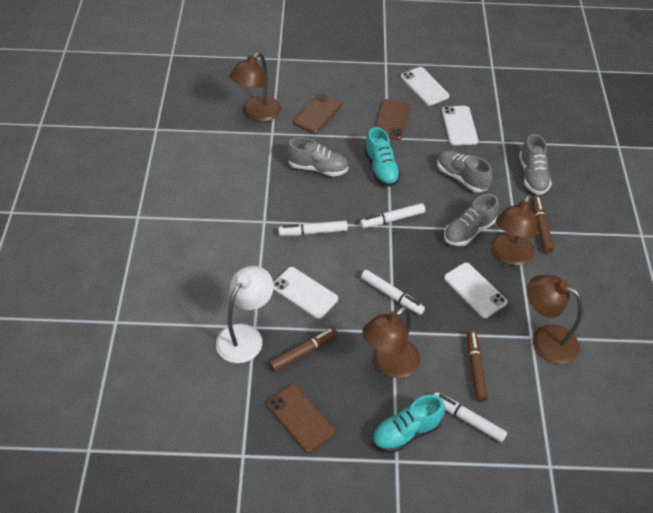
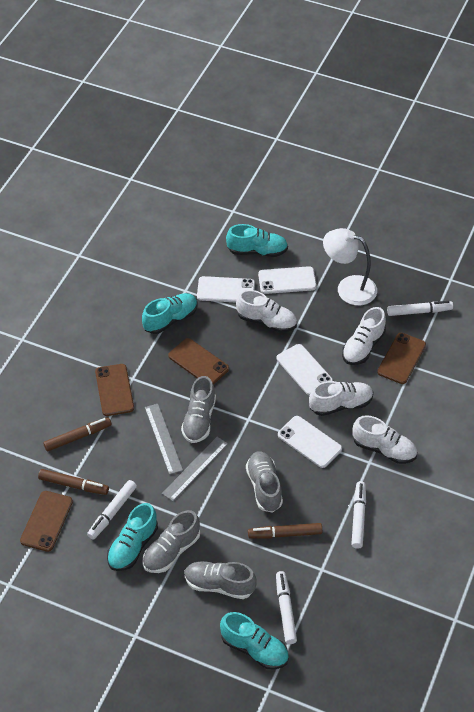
brown lamp: 4 -> 0
brown phone: 3 -> 4
grey ruler: 0 -> 2
turquoise shoe: 2 -> 4
white shoe: 0 -> 4

